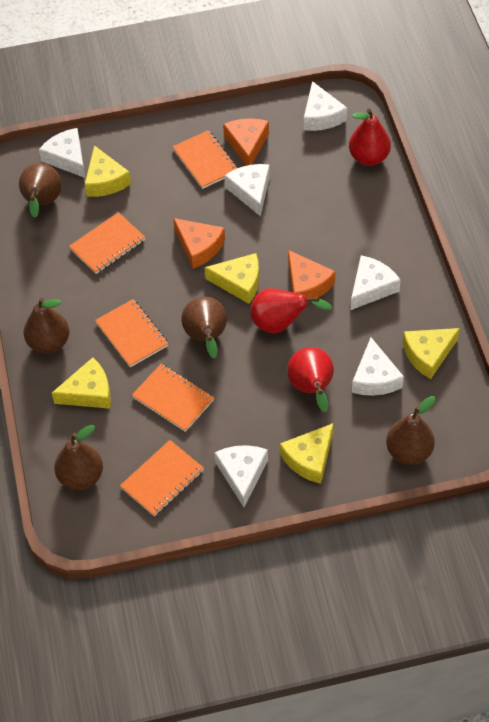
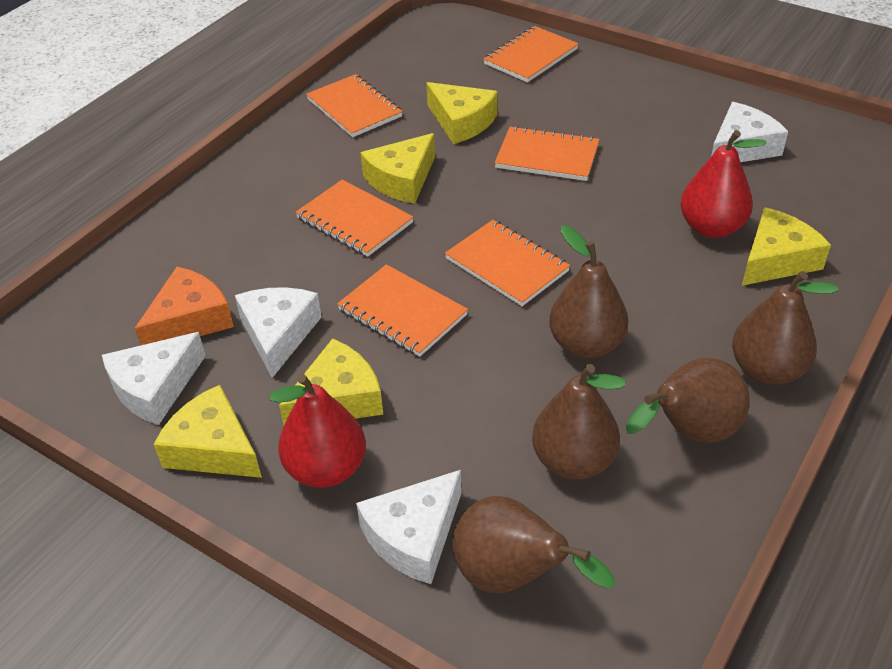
orange cheese: 3 -> 1
orange notebook: 5 -> 6
red pear: 3 -> 2
white cheese: 6 -> 4

